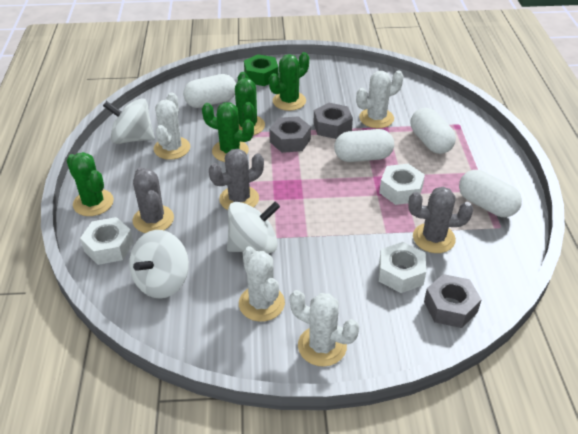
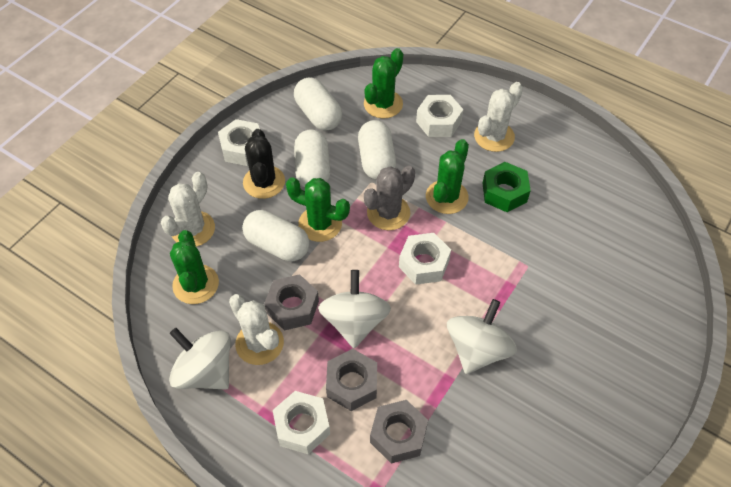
black cactus: 0 -> 1
grey cactus: 3 -> 1
white cactus: 4 -> 3
white nut: 3 -> 4

